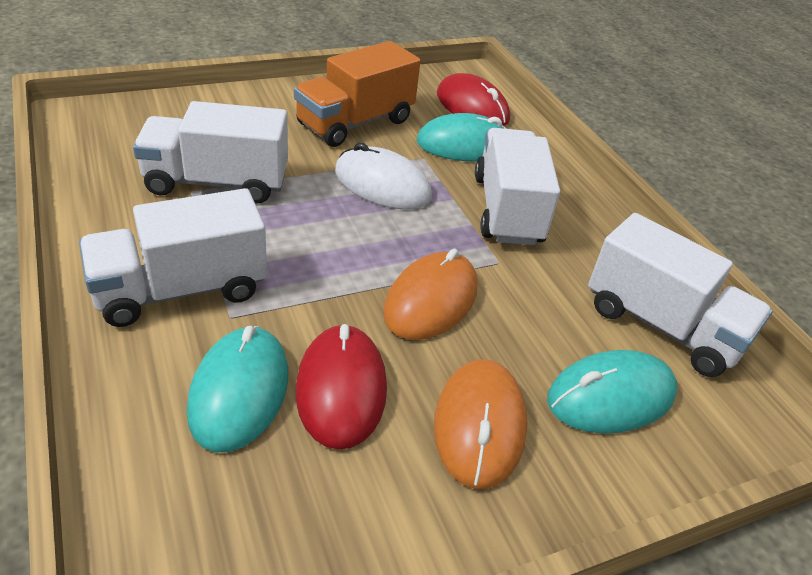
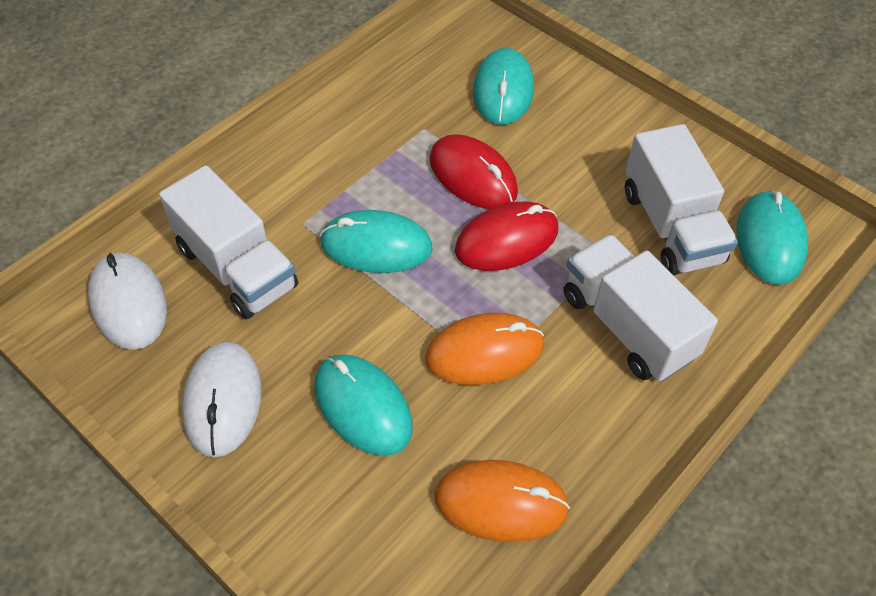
orange truck: 1 -> 0
turquoise mouse: 3 -> 4
white mouse: 1 -> 2
white truck: 4 -> 3

